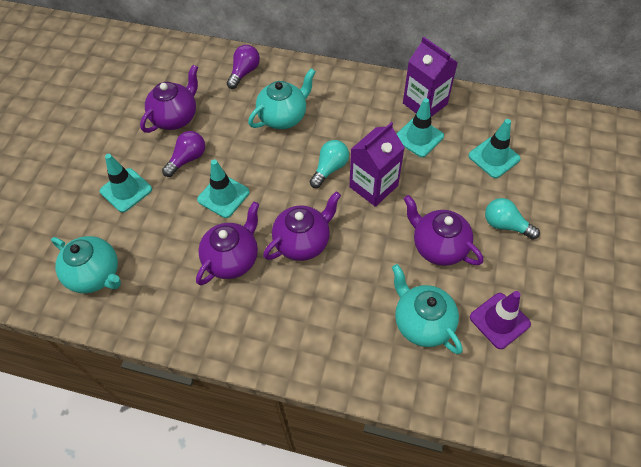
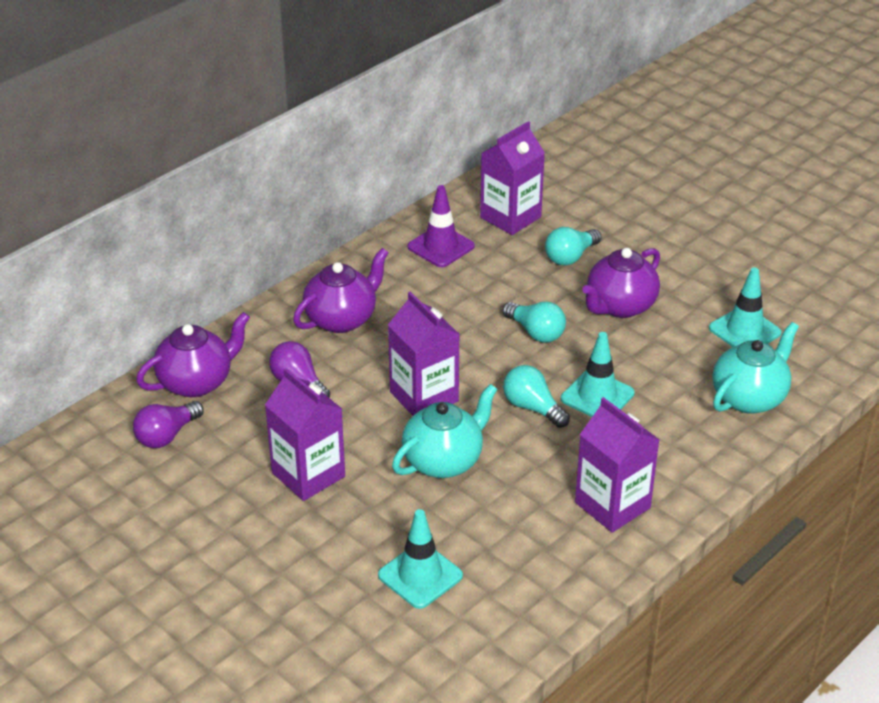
purple carton: 2 -> 4
purple teapot: 4 -> 3
turquoise light bulb: 2 -> 3
turquoise teapot: 3 -> 2
turquoise traffic cone: 4 -> 3

